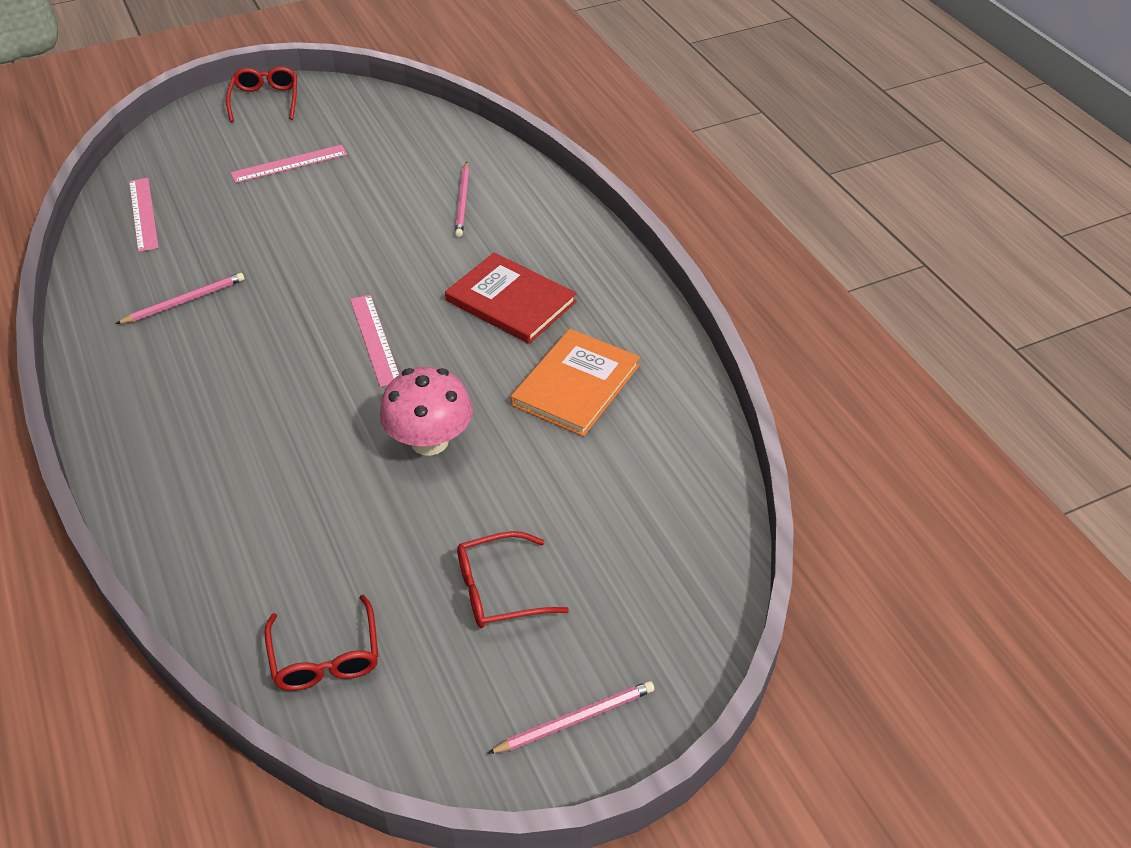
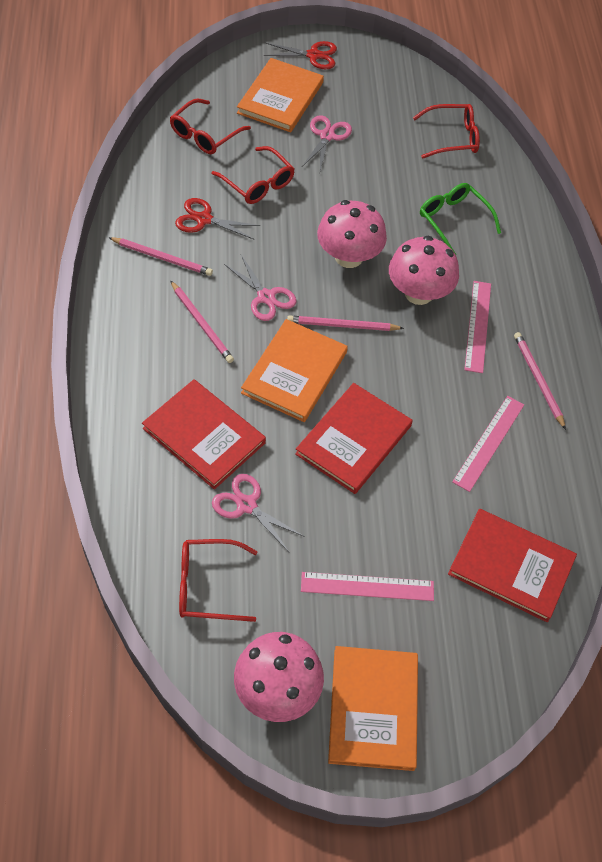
green glasses: 0 -> 1
orange book: 1 -> 3
pink mushroom: 1 -> 3
pink pencil: 3 -> 4
pink scissors: 0 -> 3
red book: 1 -> 3
red glasses: 3 -> 4
red scissors: 0 -> 2

